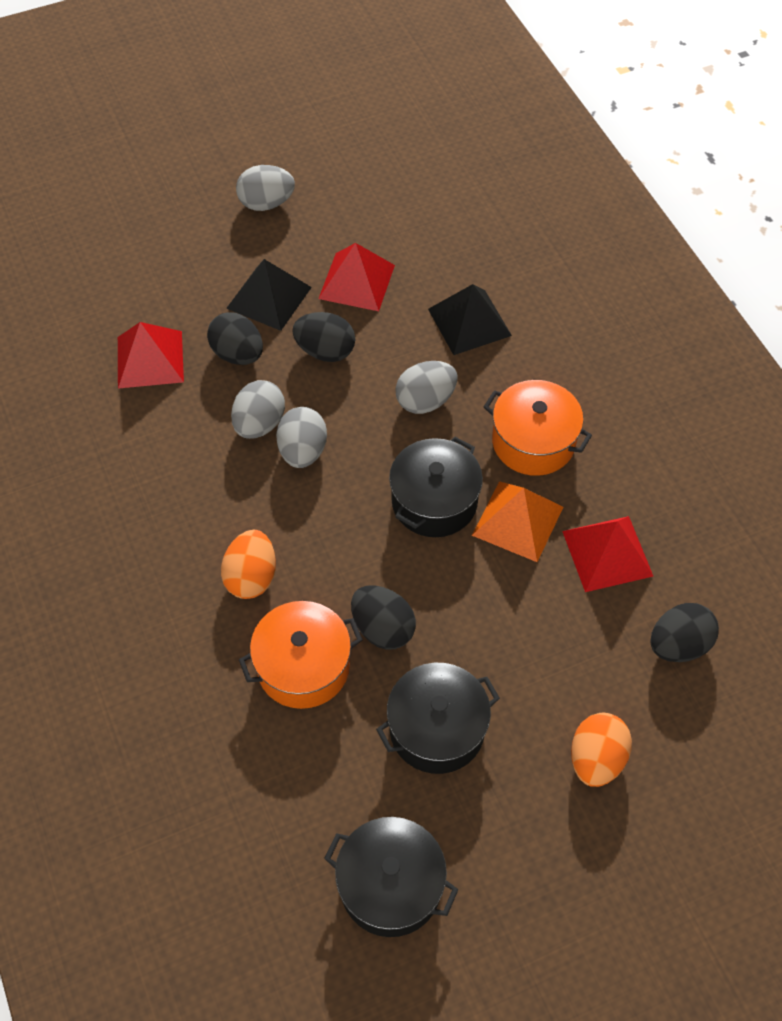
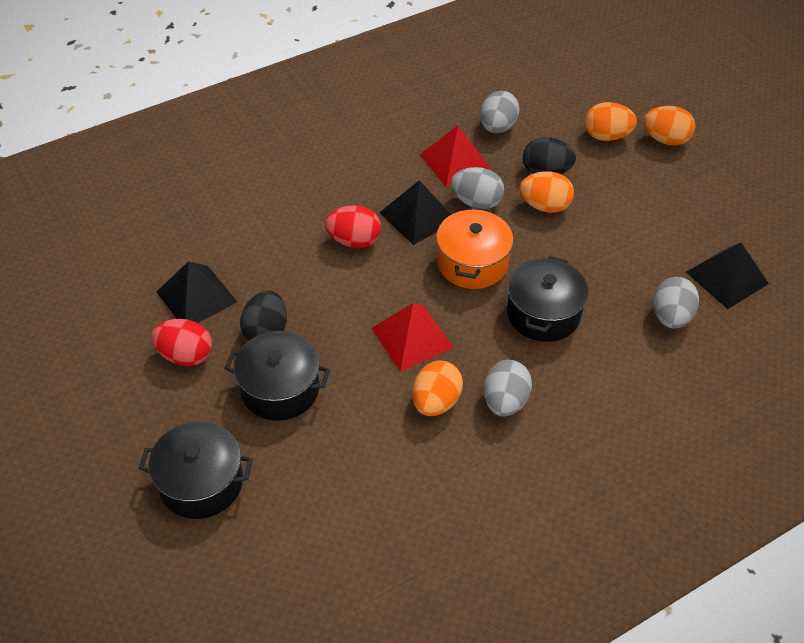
black egg: 4 -> 2
black pyramid: 2 -> 3
orange egg: 2 -> 4
orange pot: 2 -> 1
orange pyramid: 1 -> 0
red egg: 0 -> 2
red pyramid: 3 -> 2

